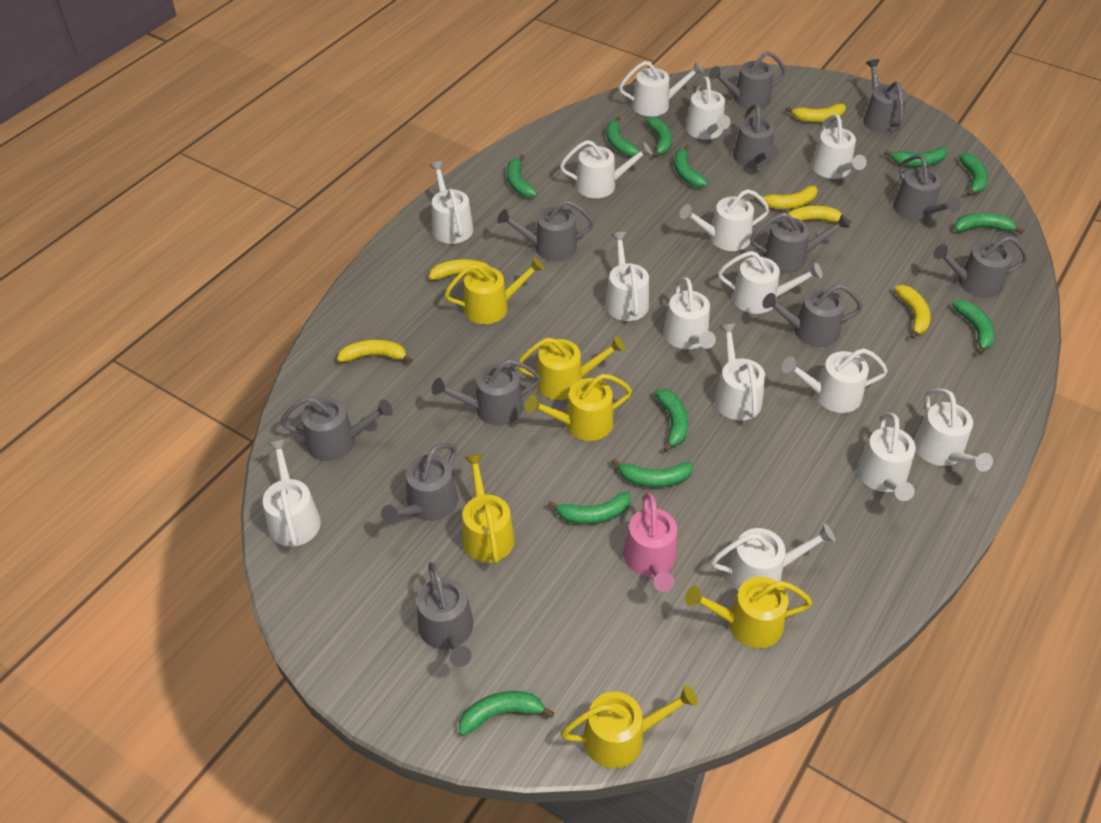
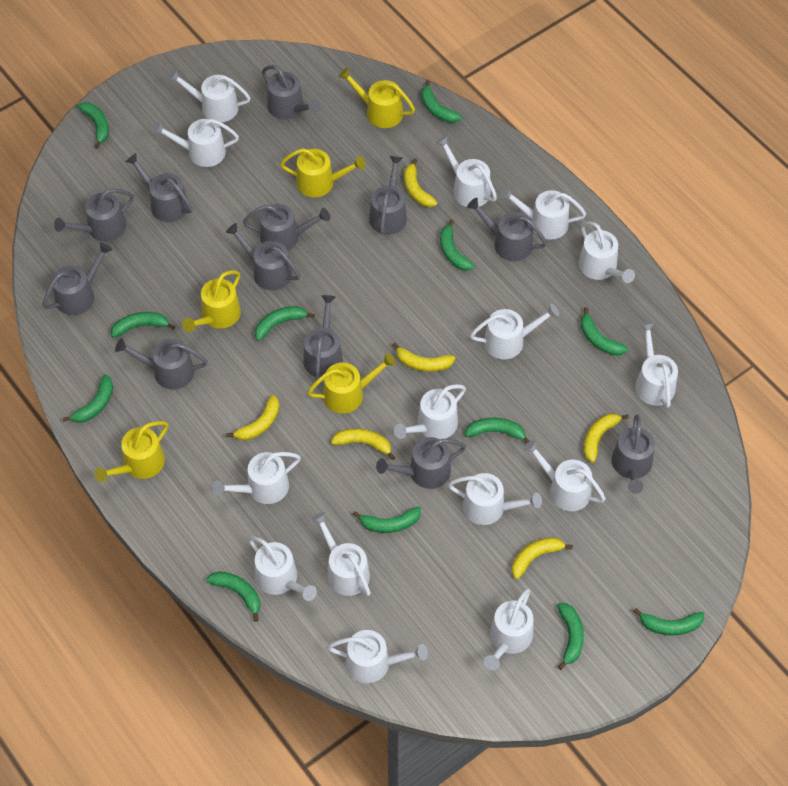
pink watering can: 1 -> 0
yellow watering can: 6 -> 5

